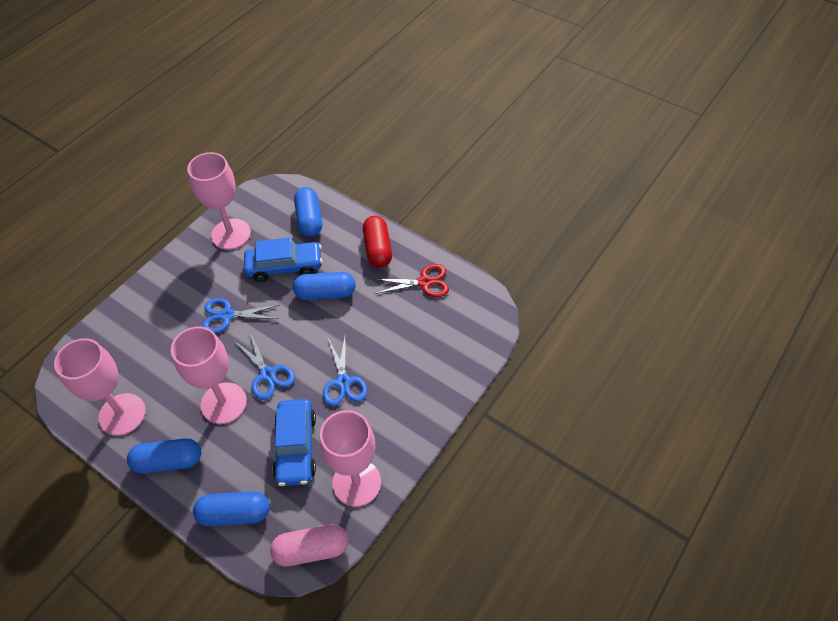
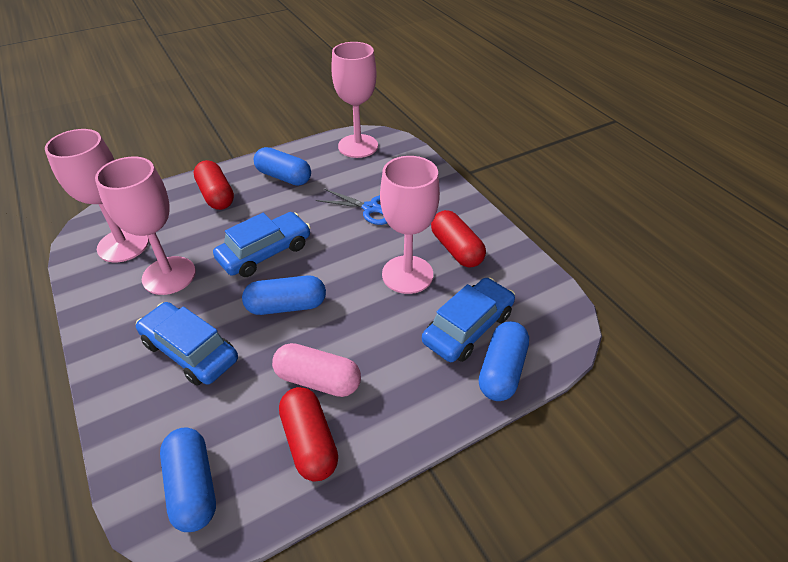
blue car: 2 -> 3
blue scissors: 3 -> 1
red capsule: 1 -> 3
red scissors: 1 -> 0

